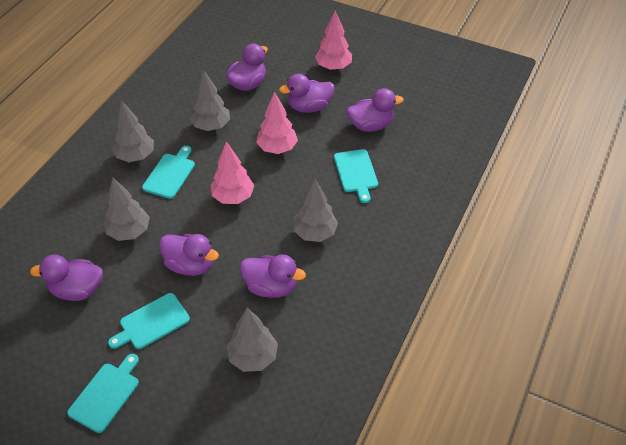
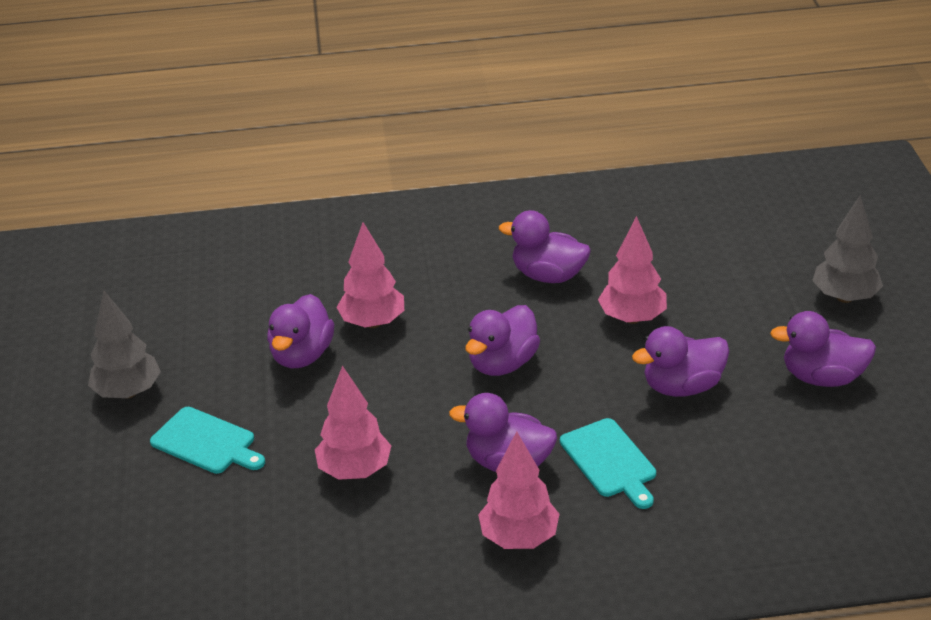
grey tree: 5 -> 2
pink tree: 3 -> 4
turquoise cutting board: 4 -> 2

